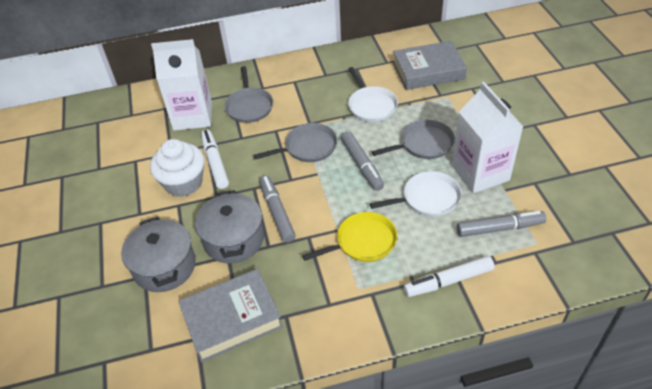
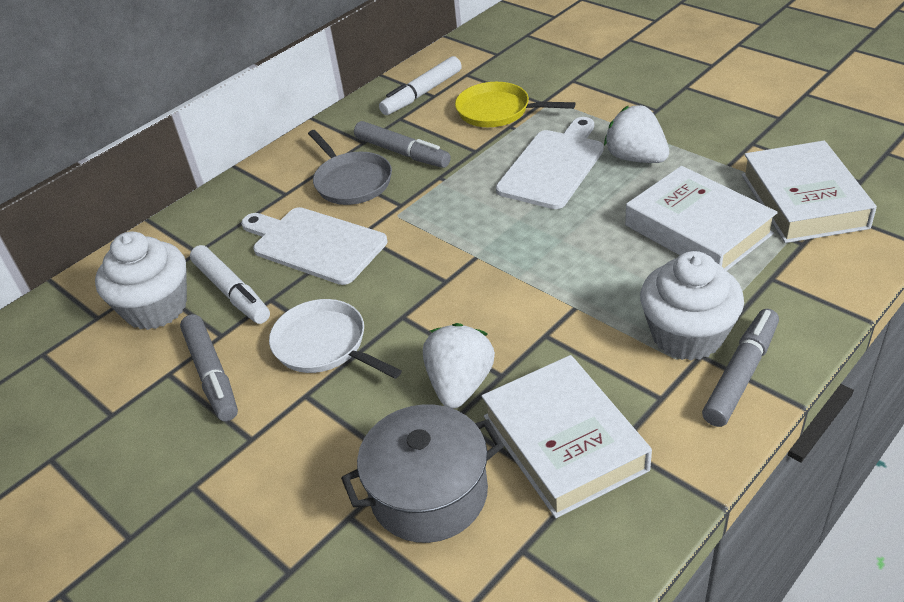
grey book: 2 -> 0
grey pan: 3 -> 1
grey pot: 2 -> 1
white book: 0 -> 3
white carton: 2 -> 0
white cupcake: 1 -> 2
white cutting board: 0 -> 2
white pan: 2 -> 1
white strawberry: 0 -> 2

